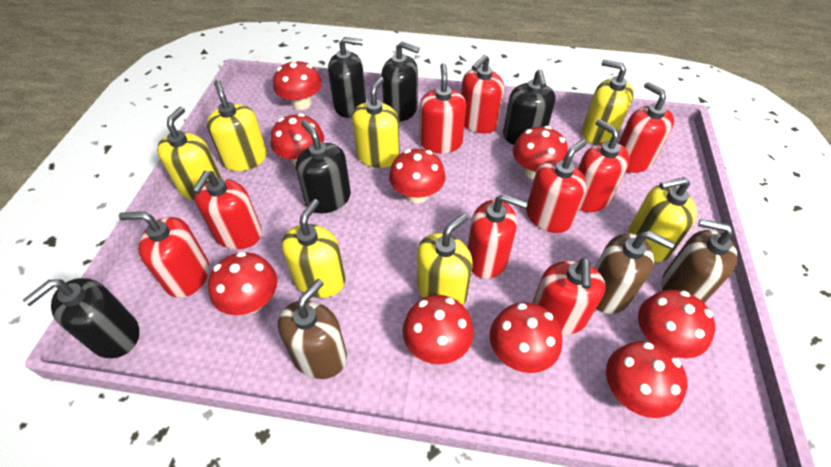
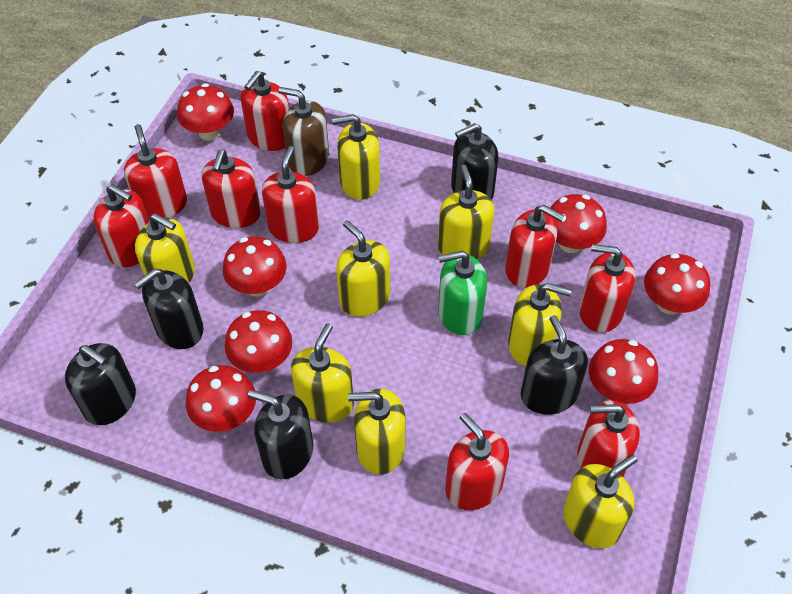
brown soap dispenser: 3 -> 1
green soap dispenser: 0 -> 1
red mushroom: 9 -> 7
yellow soap dispenser: 7 -> 8

